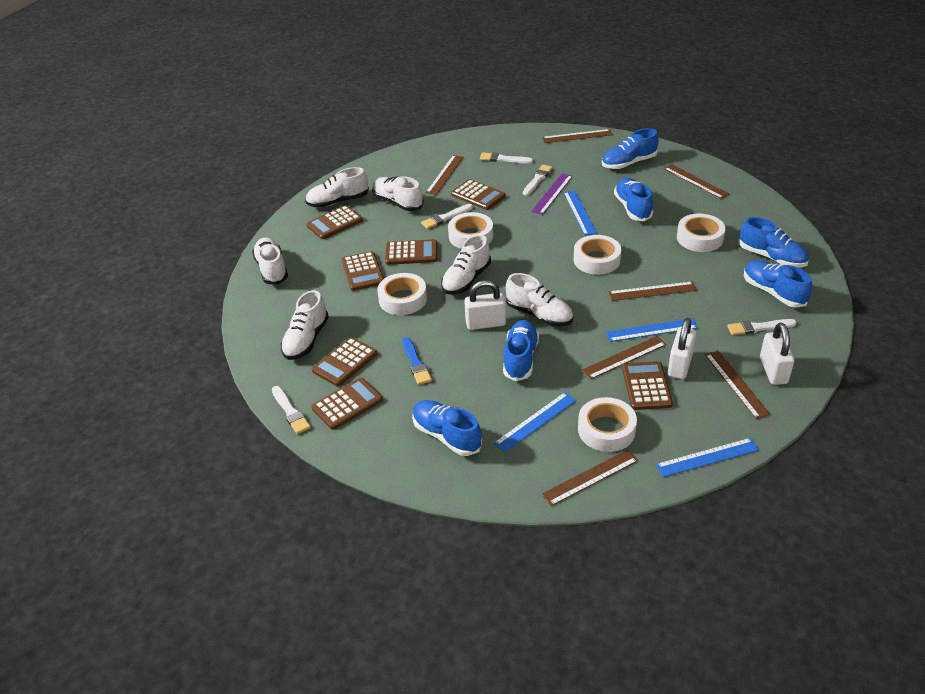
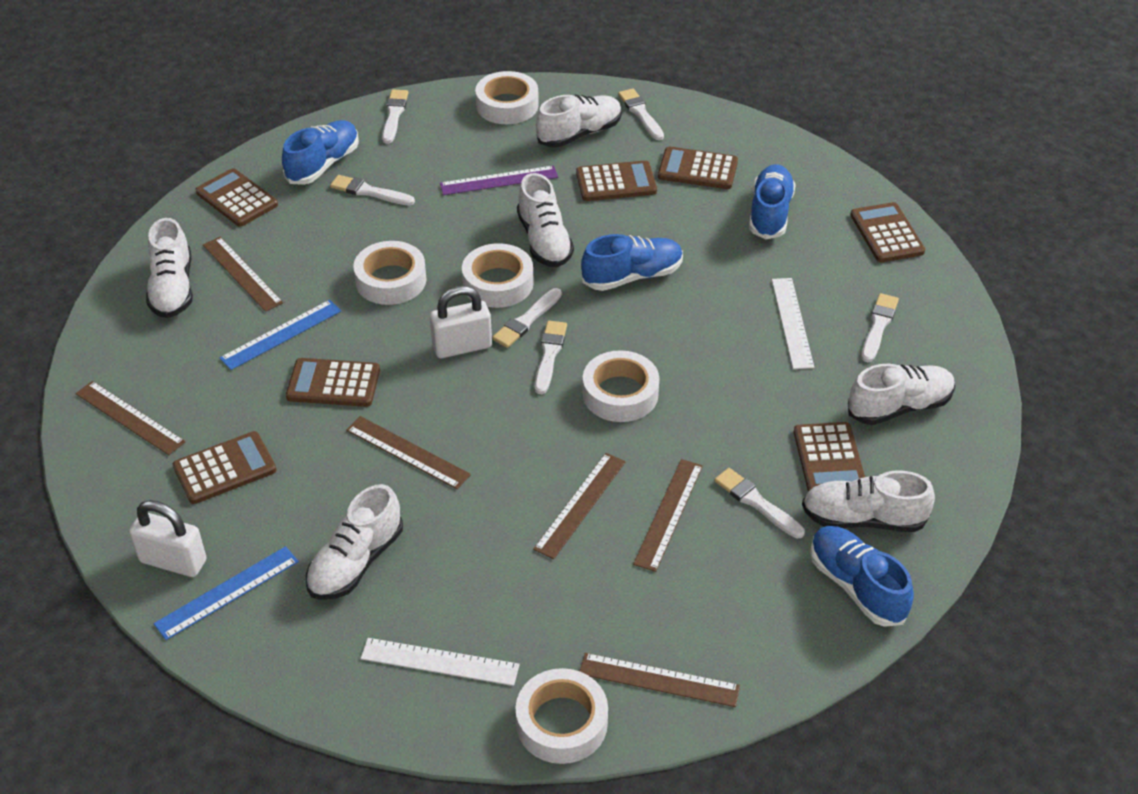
blue brush: 1 -> 0
blue ruler: 4 -> 2
blue shoe: 6 -> 4
brown ruler: 7 -> 6
white brush: 5 -> 7
white padlock: 3 -> 2
white ruler: 0 -> 2

